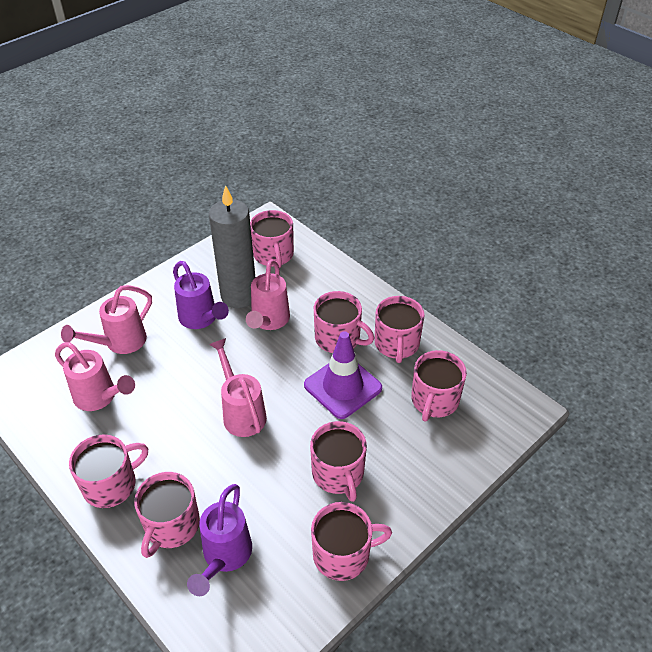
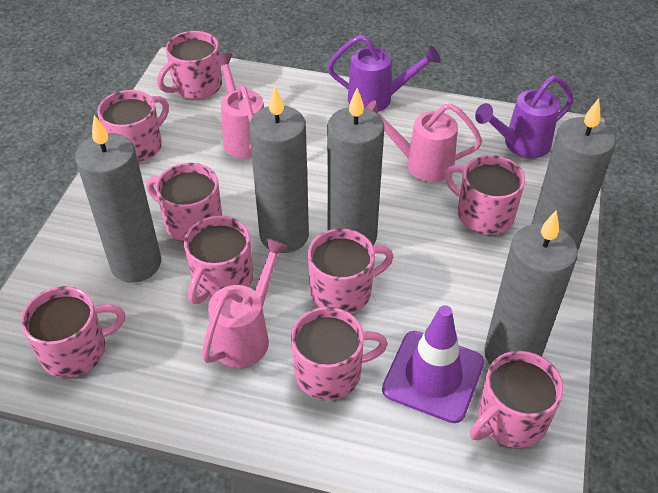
grey candle: 1 -> 5
pink mug: 8 -> 9
pink watering can: 4 -> 3

